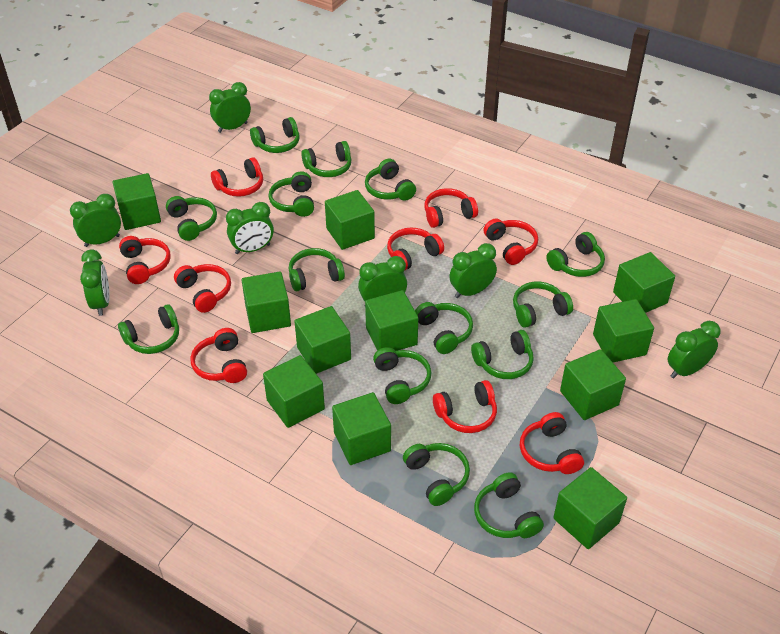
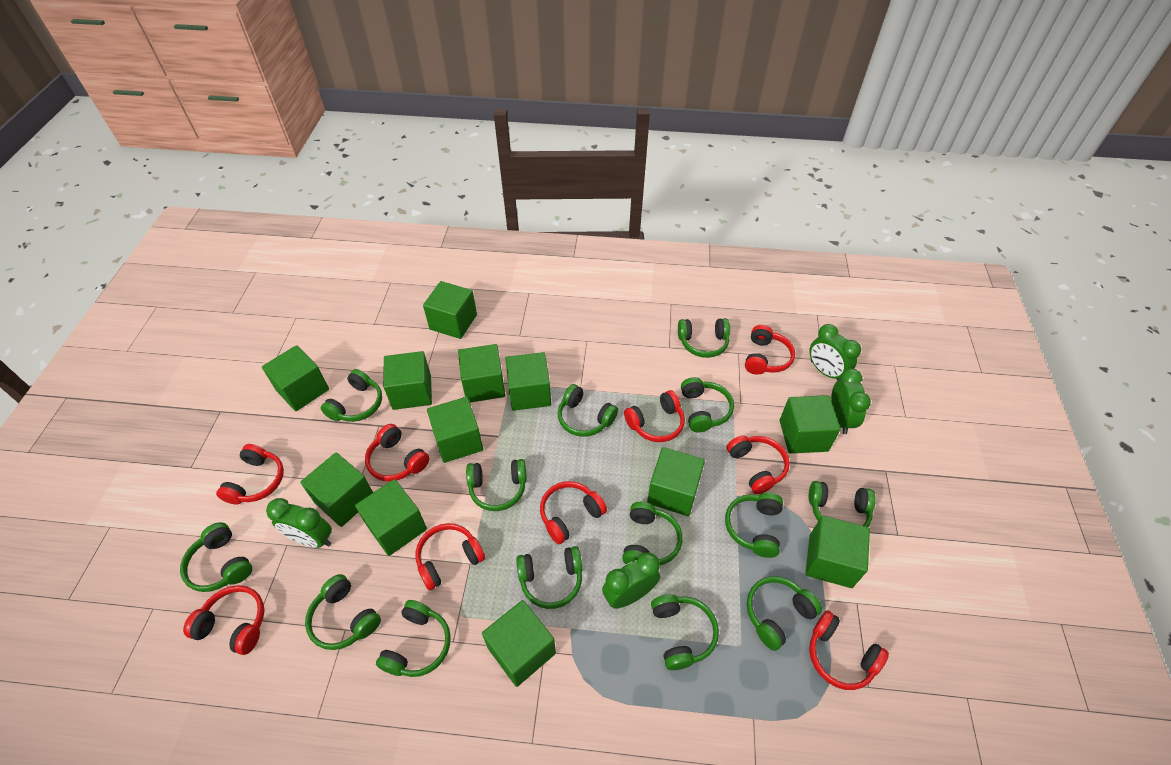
green clock: 7 -> 4
green cube: 11 -> 12

